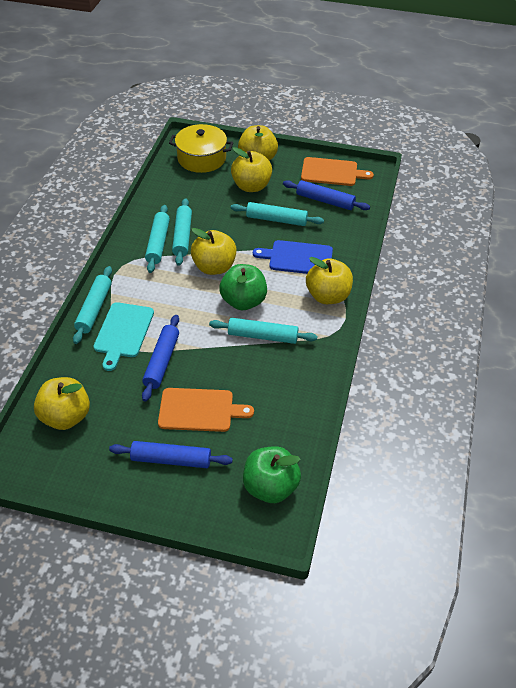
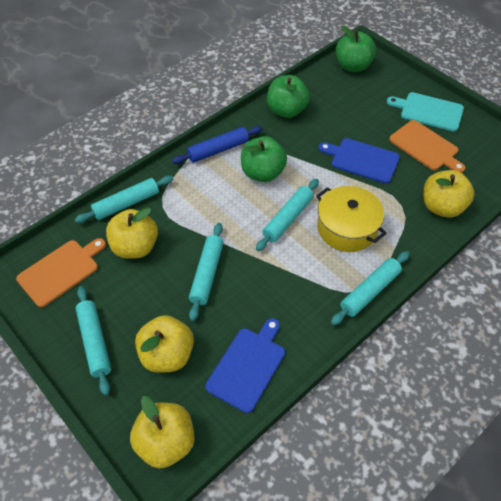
blue cutting board: 1 -> 2
blue rolling pin: 3 -> 1
green apple: 2 -> 3
yellow apple: 5 -> 4

